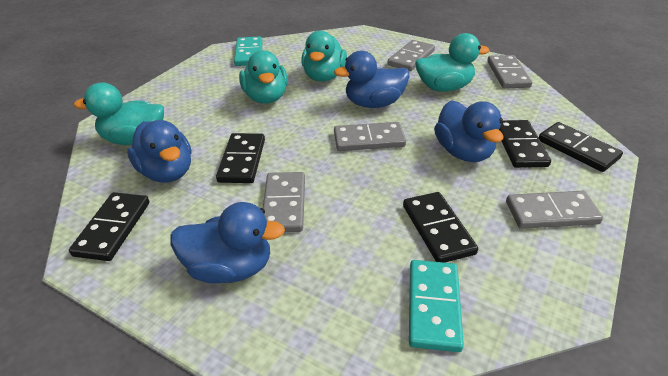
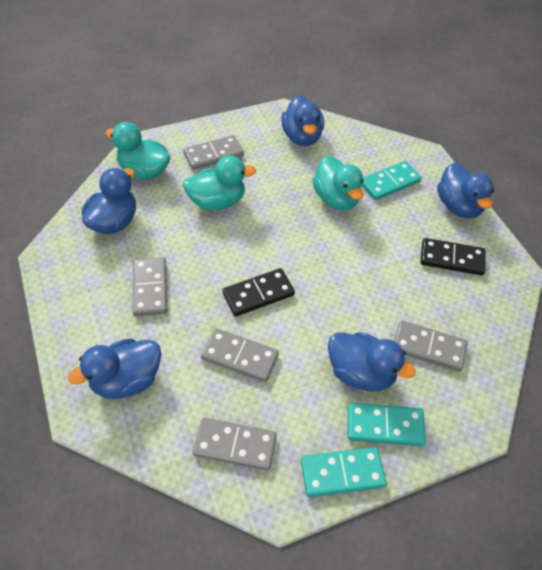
black domino: 5 -> 2
blue duck: 4 -> 5
turquoise domino: 2 -> 3
turquoise duck: 4 -> 3

